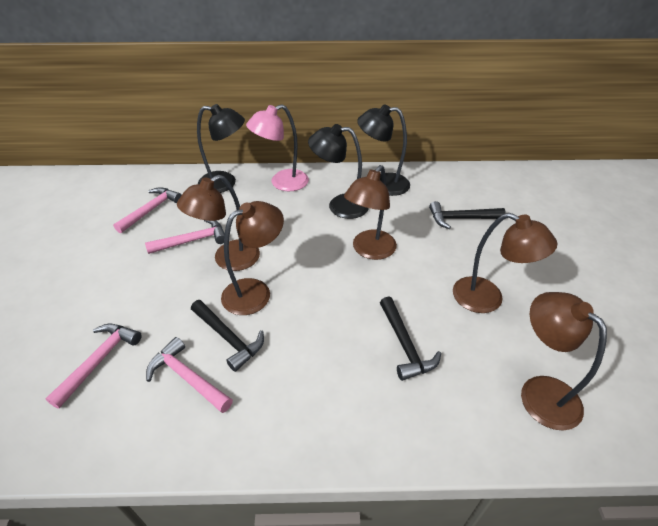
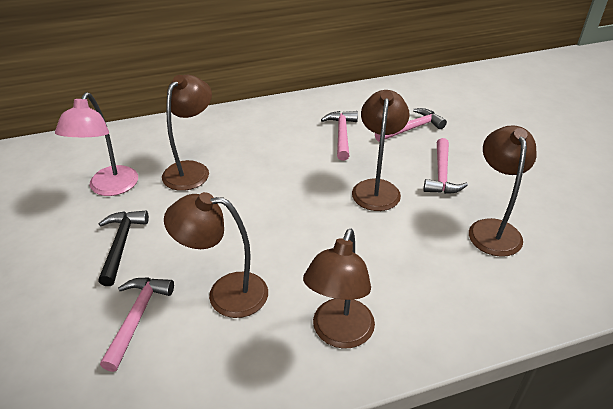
black hammer: 3 -> 1
black lamp: 3 -> 0

